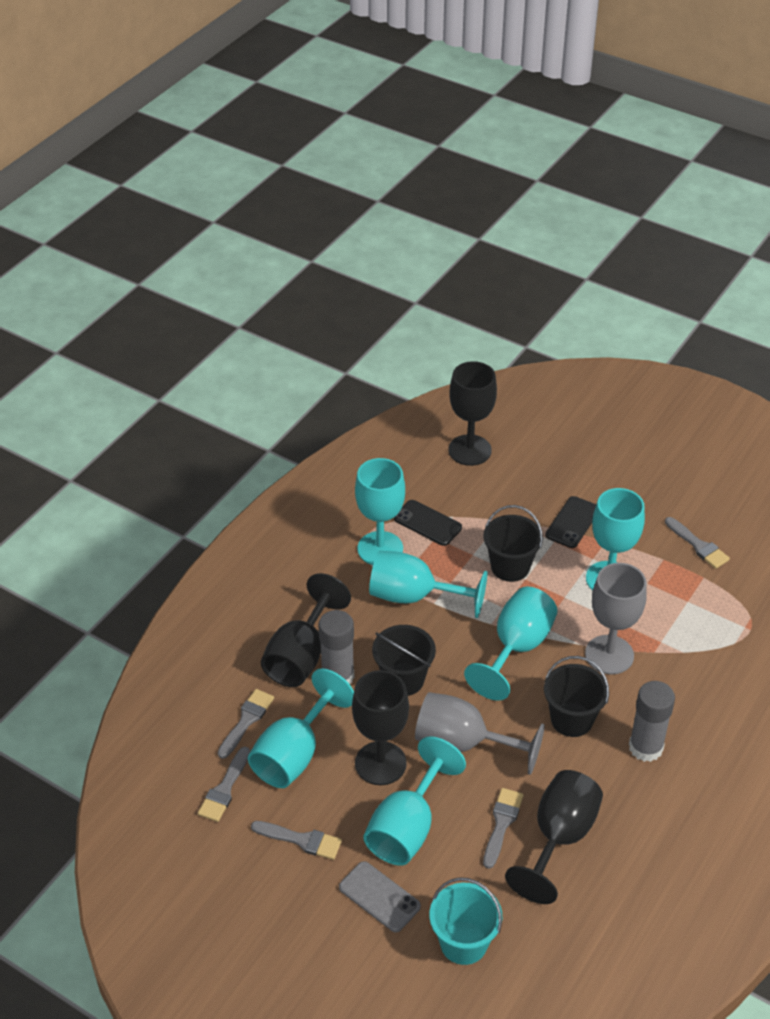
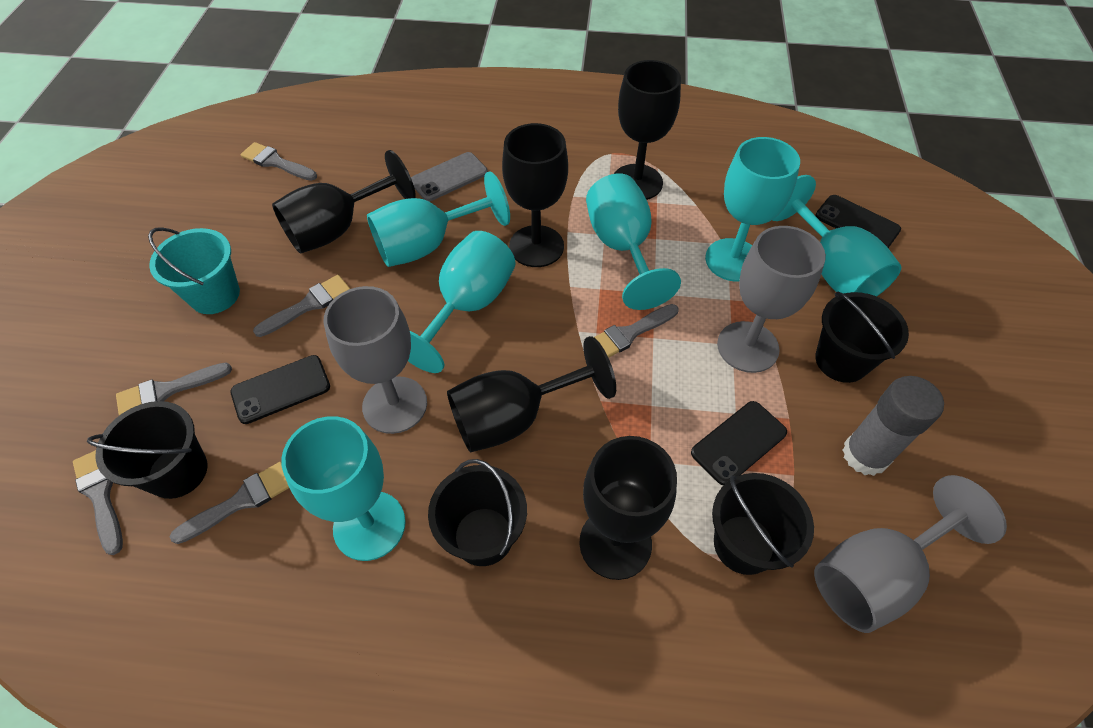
black bucket: 3 -> 4
black goblet: 4 -> 5
black phone: 2 -> 3
grey brush: 5 -> 6
grey glue stick: 2 -> 1
grey goblet: 2 -> 3

